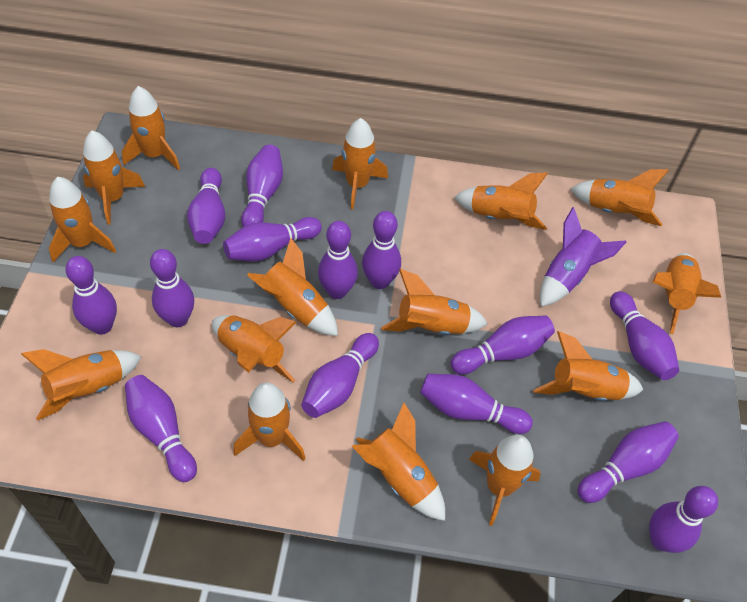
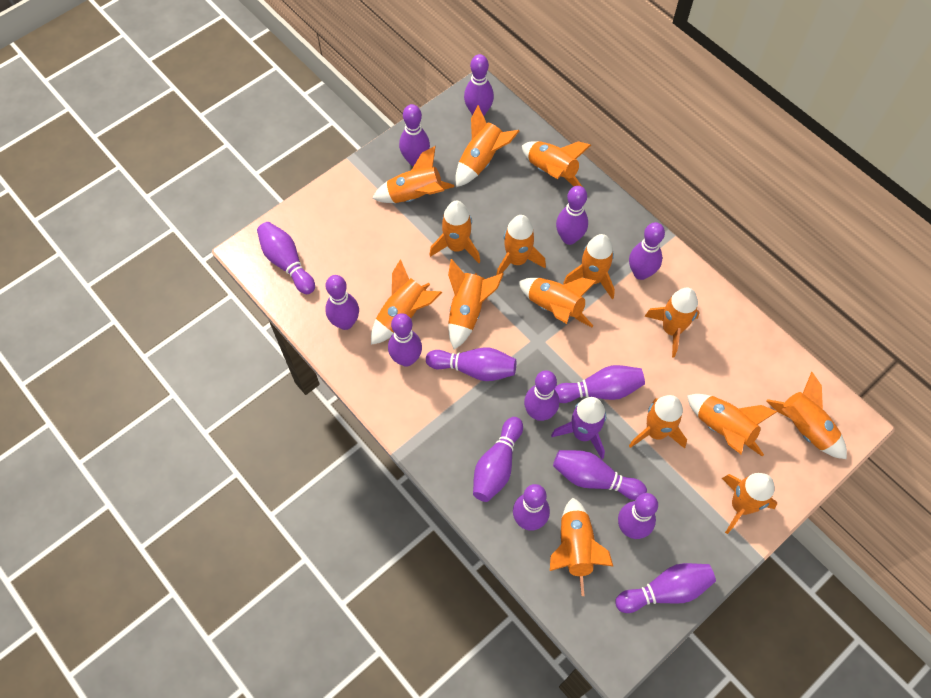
purple bowling pin: 14 -> 15

